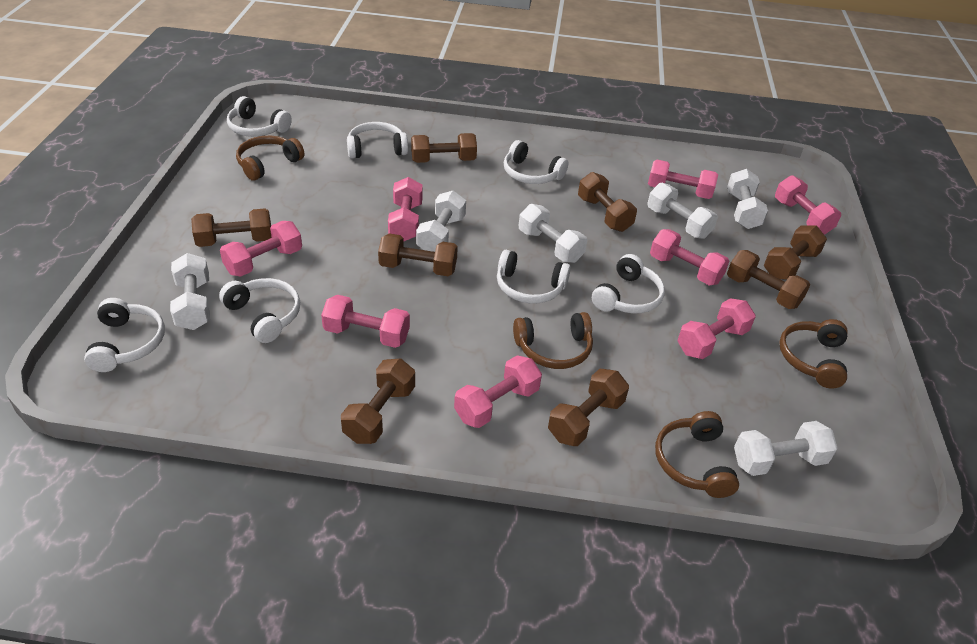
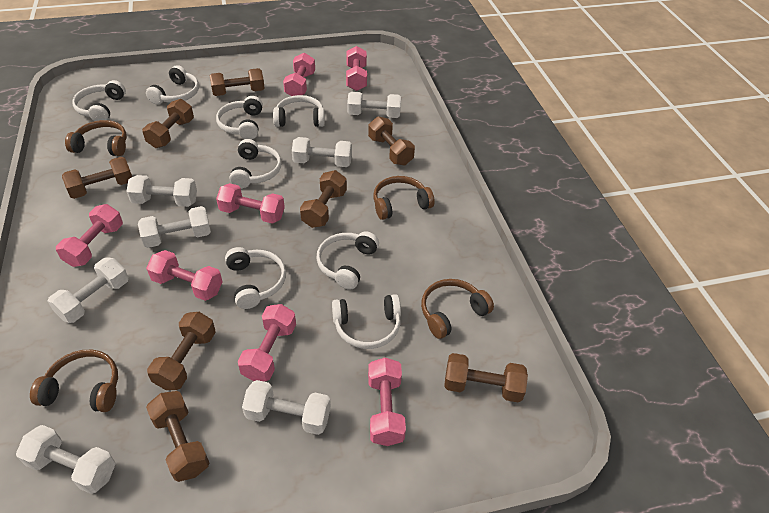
pink dumbbell: 8 -> 7
white dumbbell: 6 -> 7
white headphones: 7 -> 8

